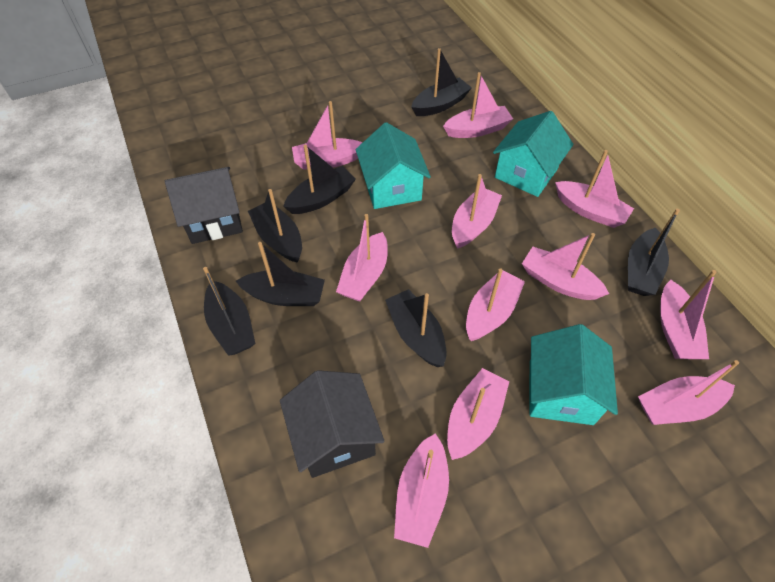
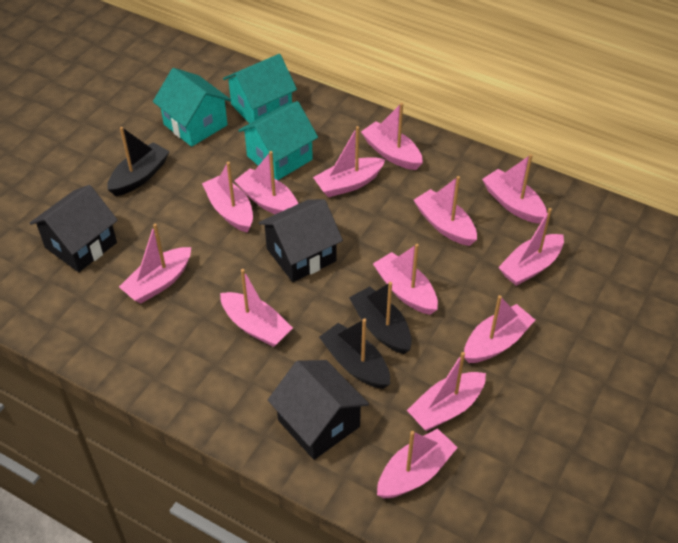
black boat: 7 -> 3
black house: 2 -> 3
pink boat: 11 -> 13

